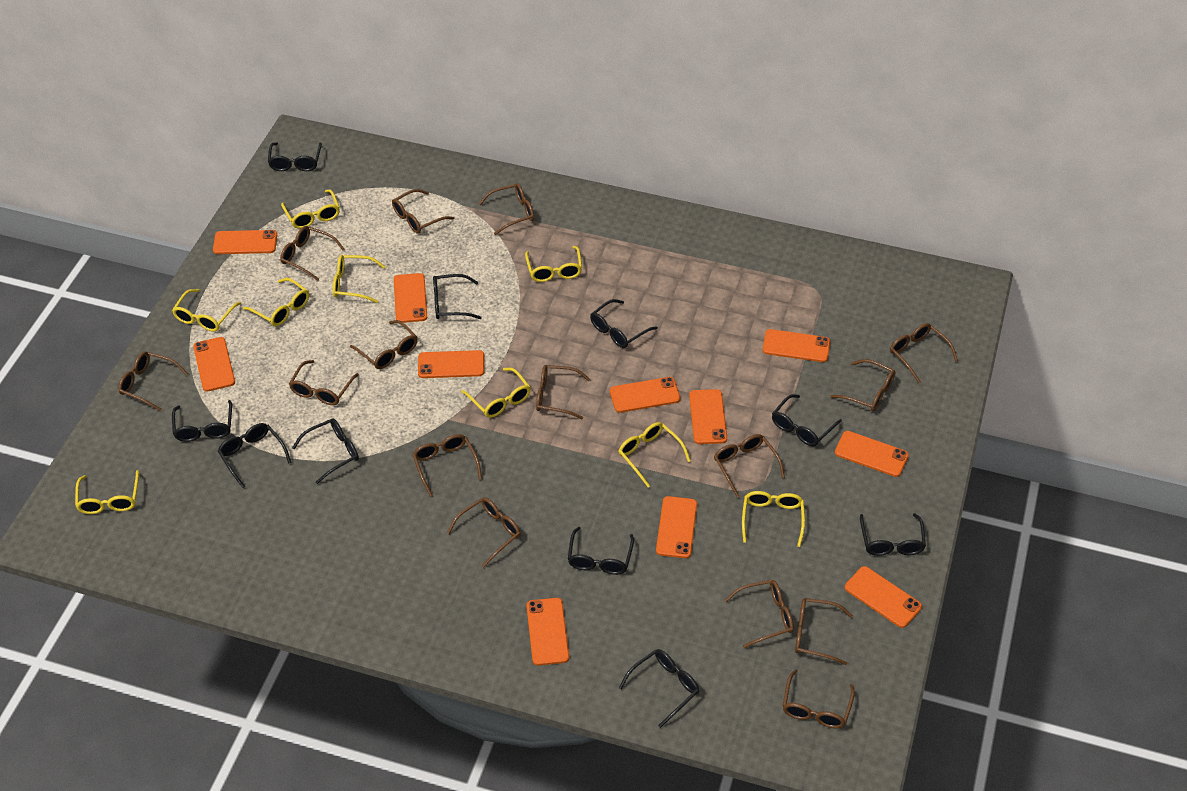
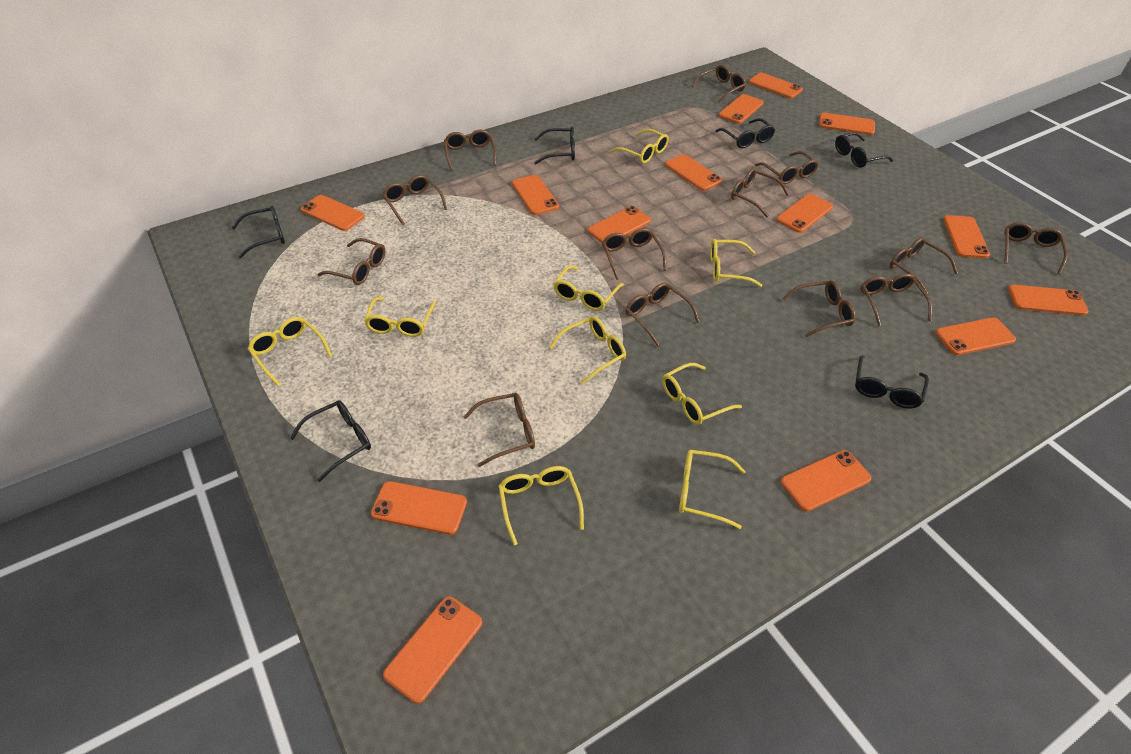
black glasses: 10 -> 6
brown glasses: 15 -> 13
orange phone: 11 -> 14

